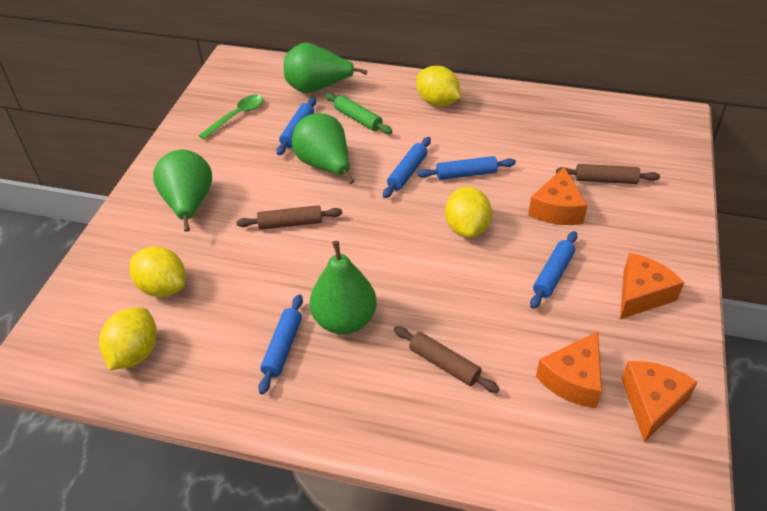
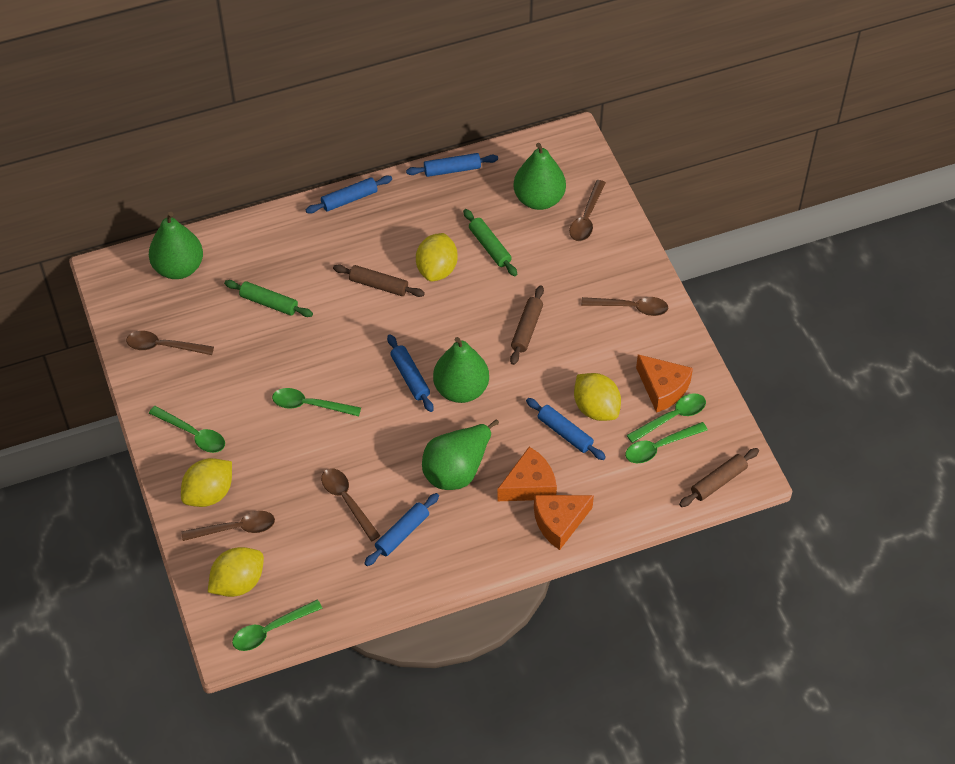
brown spoon: 0 -> 5
green rolling pin: 1 -> 2
green spoon: 1 -> 5
orange cheese: 4 -> 3

